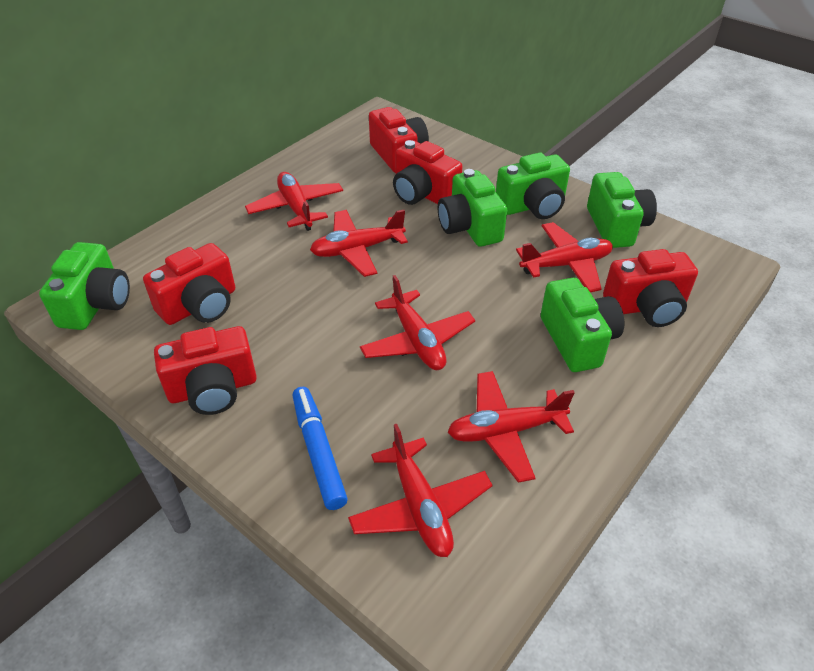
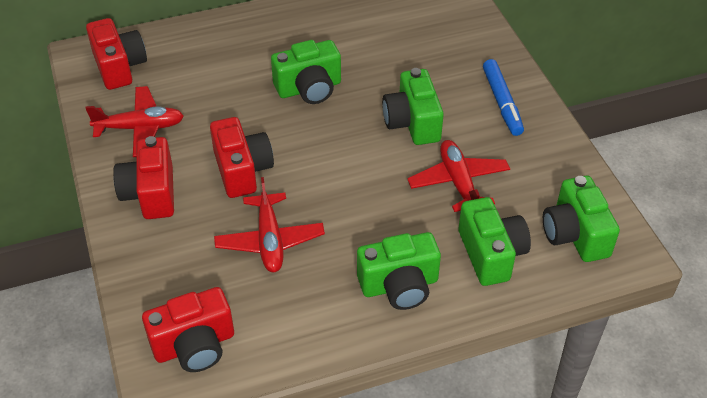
red camera: 5 -> 4
red plane: 6 -> 3

